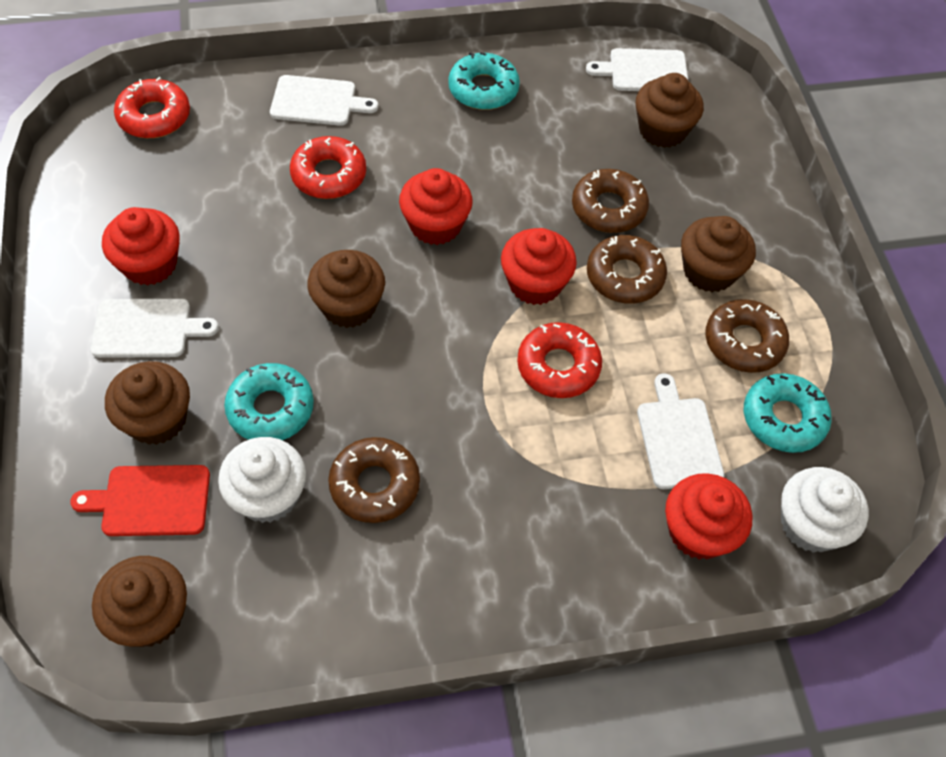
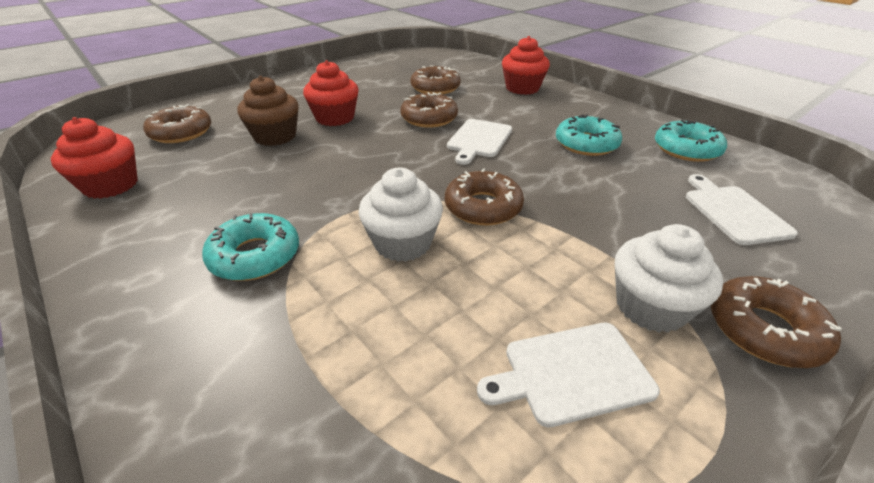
brown cupcake: 5 -> 1
brown donut: 4 -> 5
red cupcake: 4 -> 3
red cutting board: 1 -> 0
red donut: 3 -> 0
white cutting board: 4 -> 3

